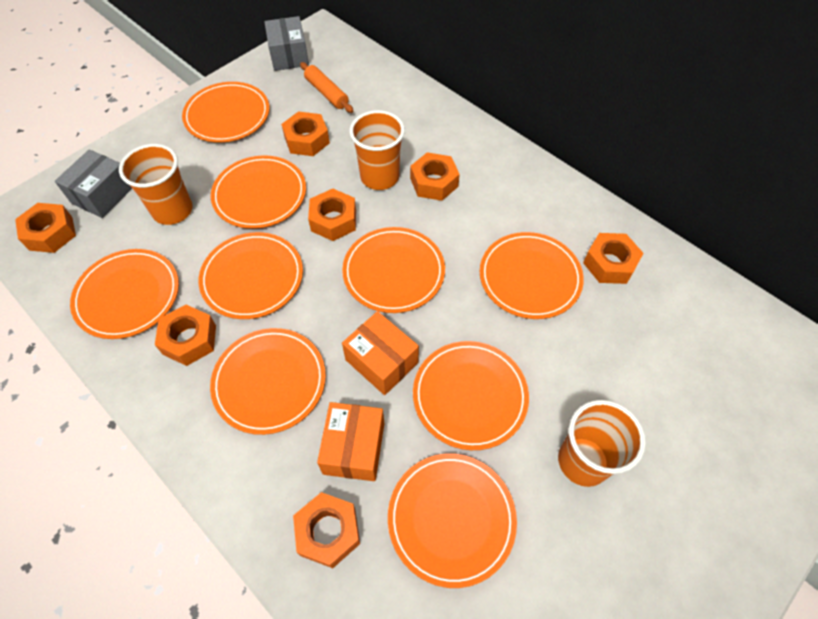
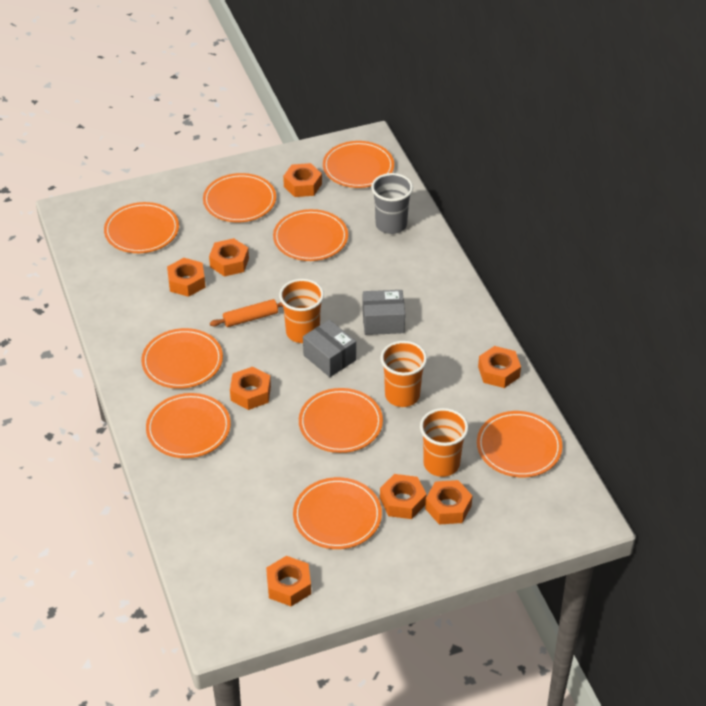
grey cup: 0 -> 1
orange box: 2 -> 0
orange nut: 7 -> 8

